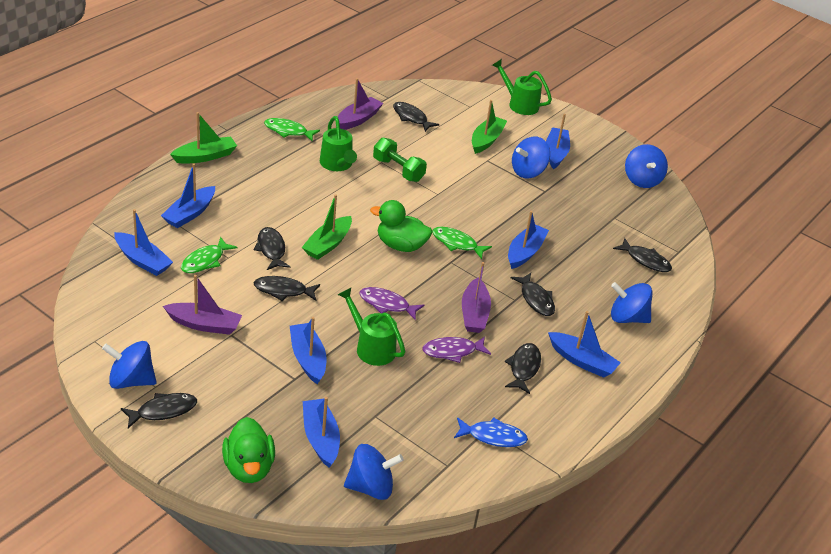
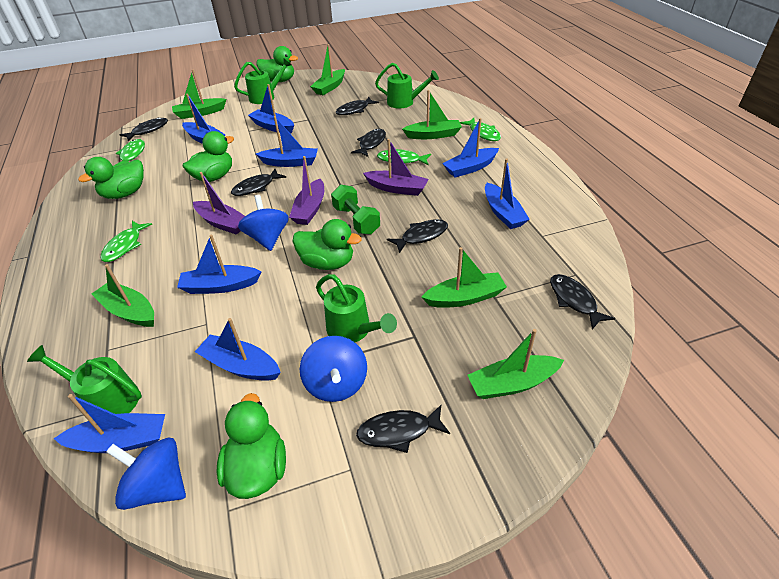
blue boat: 7 -> 8
blue fish: 1 -> 0
blue spinning top: 5 -> 3
green boat: 3 -> 6
green duck: 2 -> 5
green fish: 3 -> 4
green watering can: 3 -> 4
purple fish: 2 -> 0

